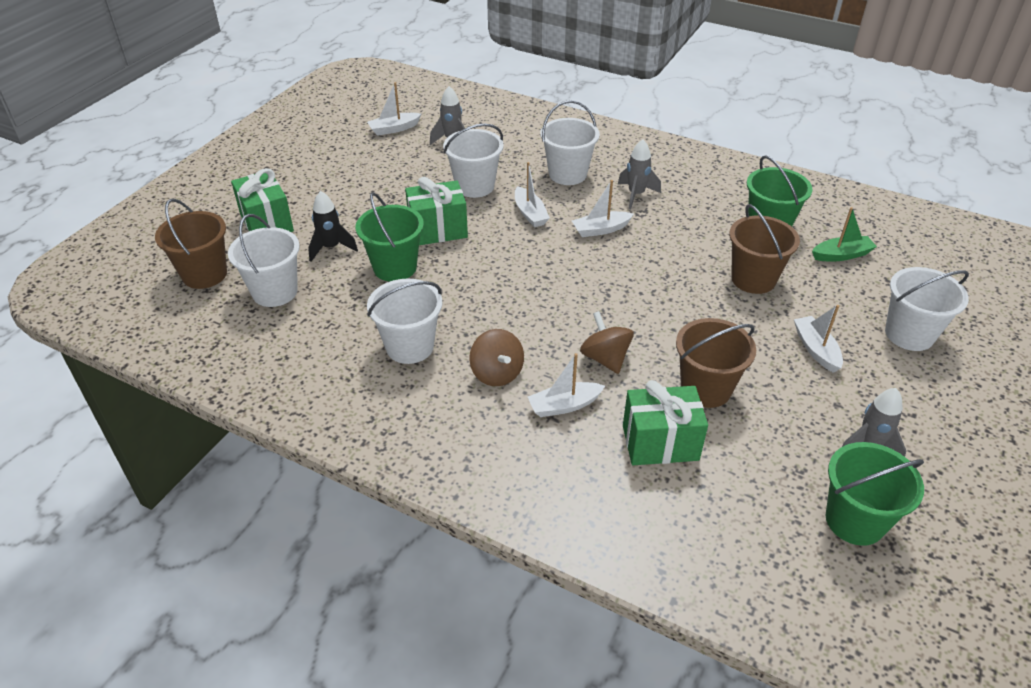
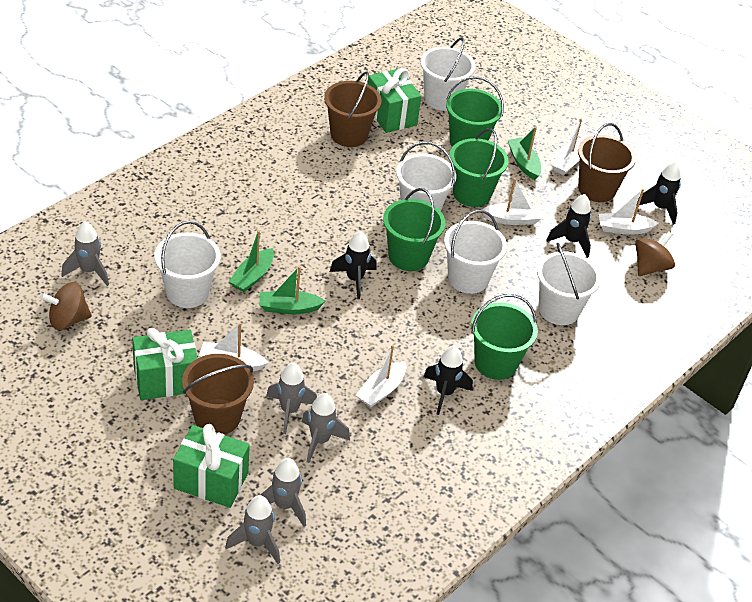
black rocket: 1 -> 4
green boat: 1 -> 3
green bucket: 3 -> 4
grey rocket: 3 -> 5

